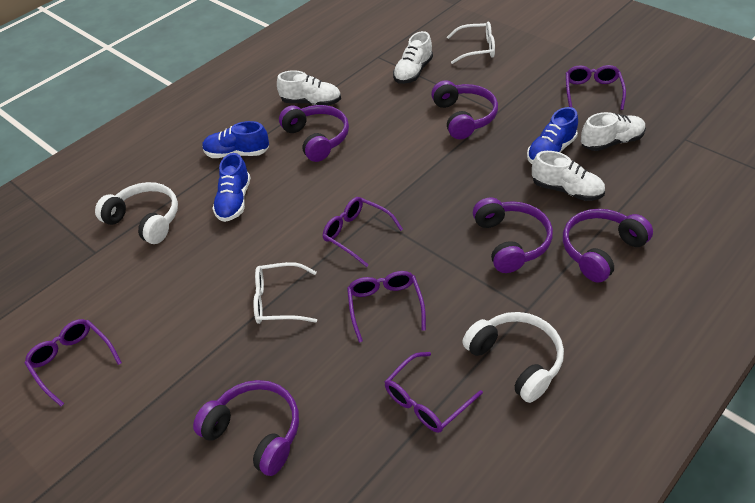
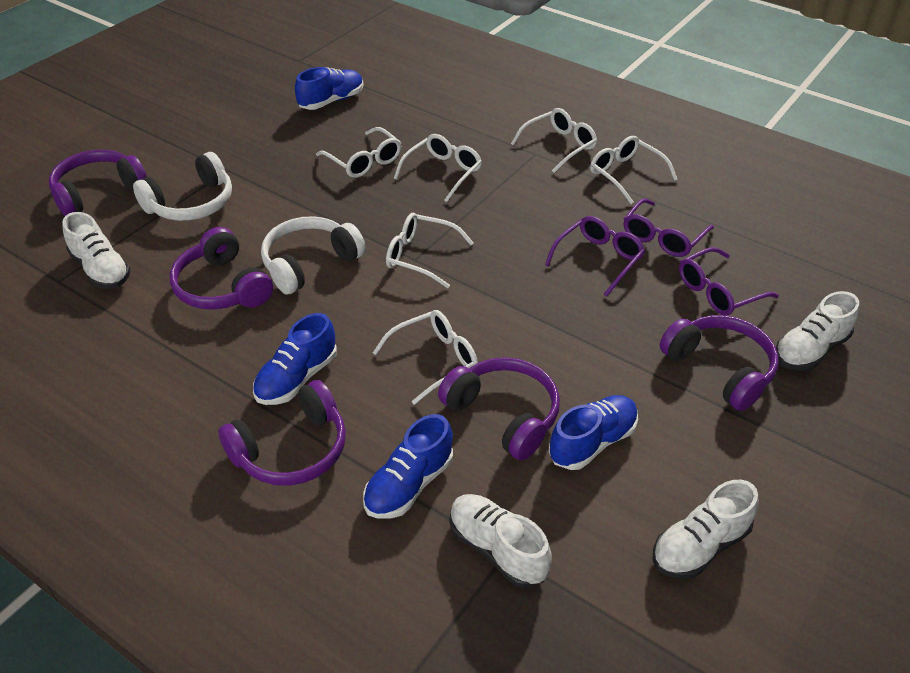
blue shoe: 3 -> 4
purple glasses: 5 -> 3
white glasses: 2 -> 6

